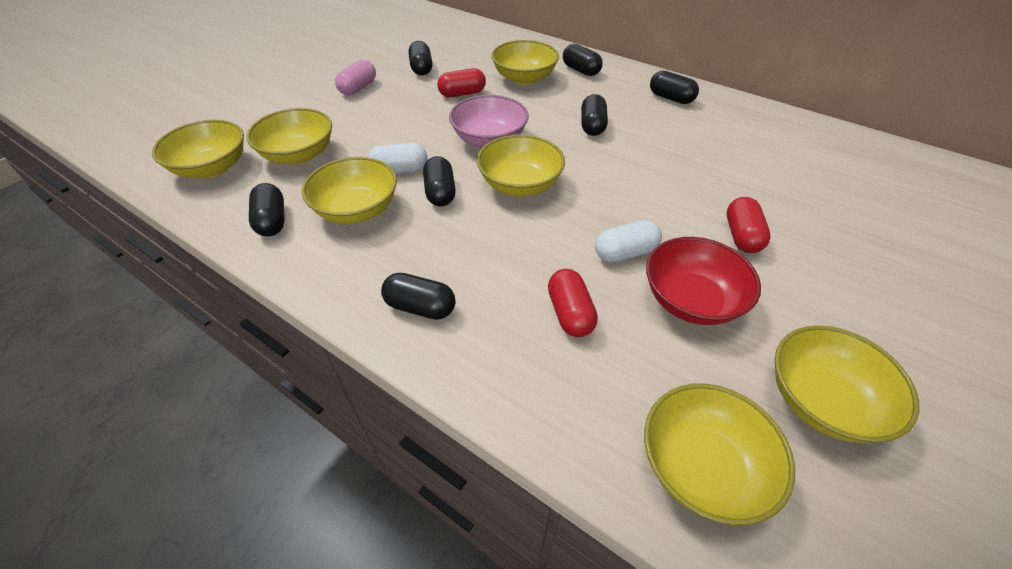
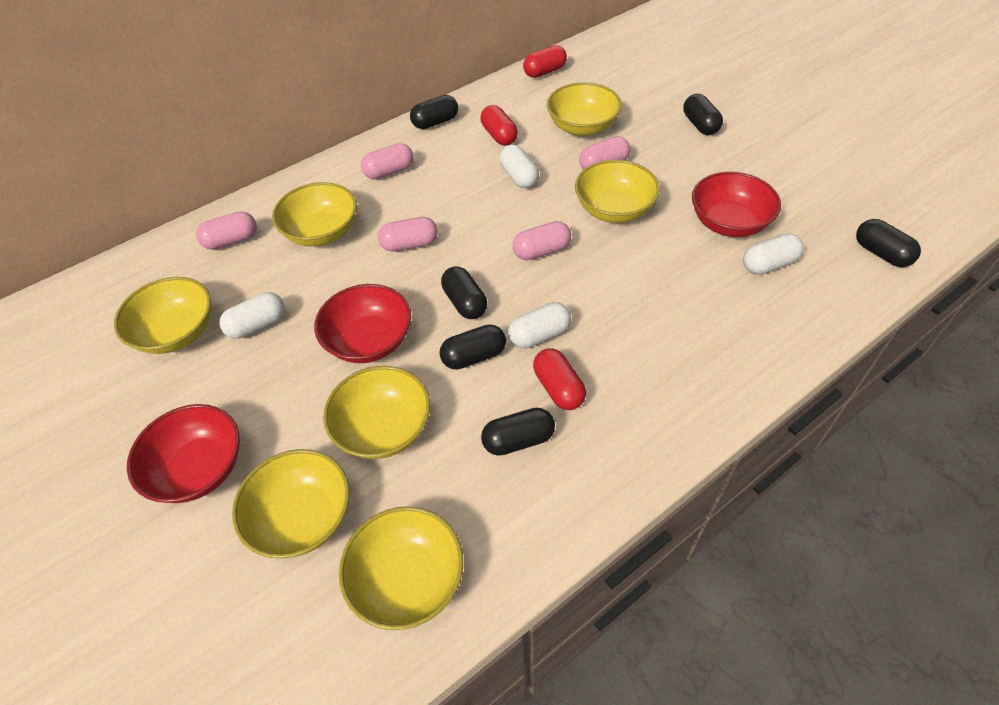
black capsule: 7 -> 6
pink bowl: 1 -> 0
pink capsule: 1 -> 5
red bowl: 1 -> 3
white capsule: 2 -> 4

